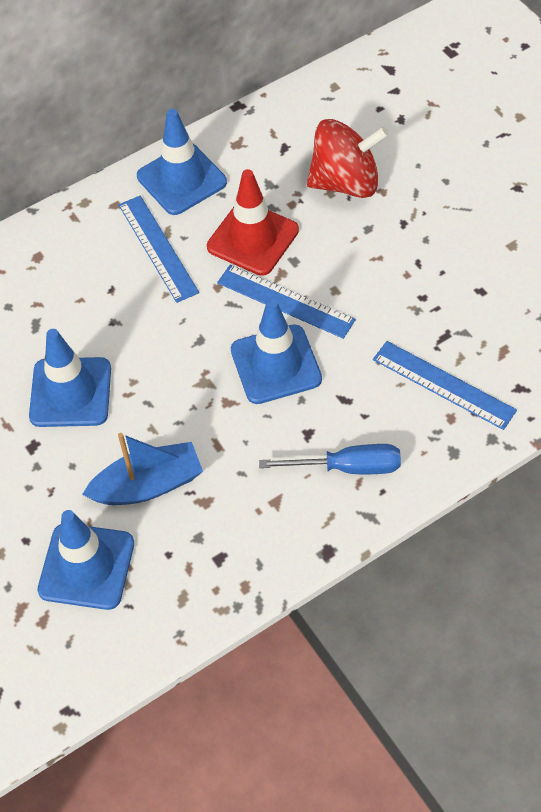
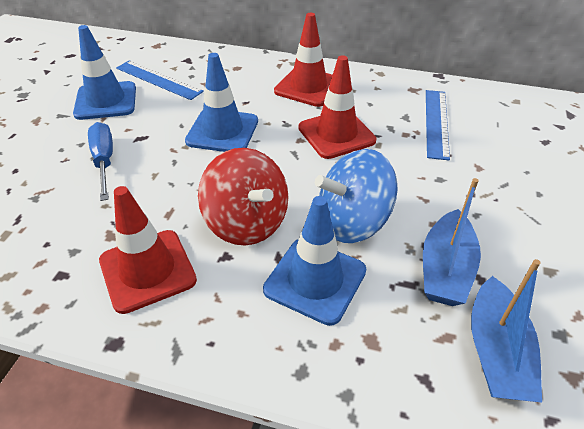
blue boat: 1 -> 2
blue ruler: 3 -> 2
blue spinning top: 0 -> 1
blue traffic cone: 4 -> 3
red traffic cone: 1 -> 3

